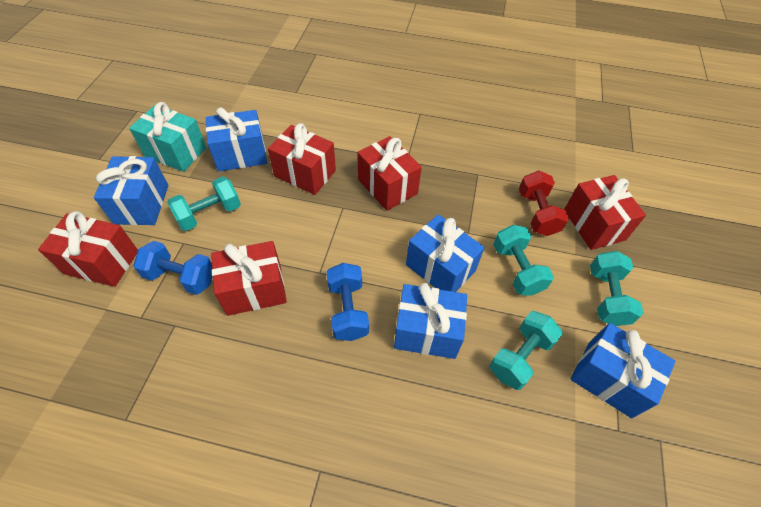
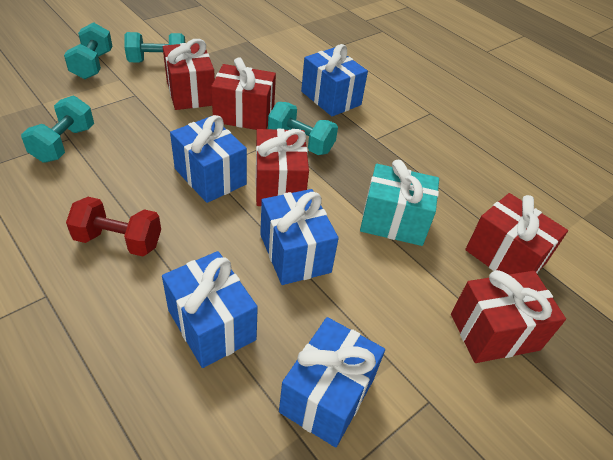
blue dumbbell: 2 -> 0

